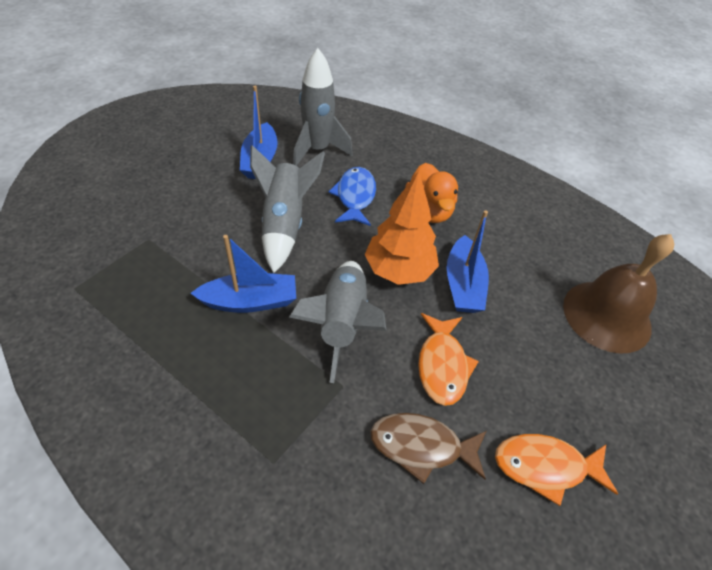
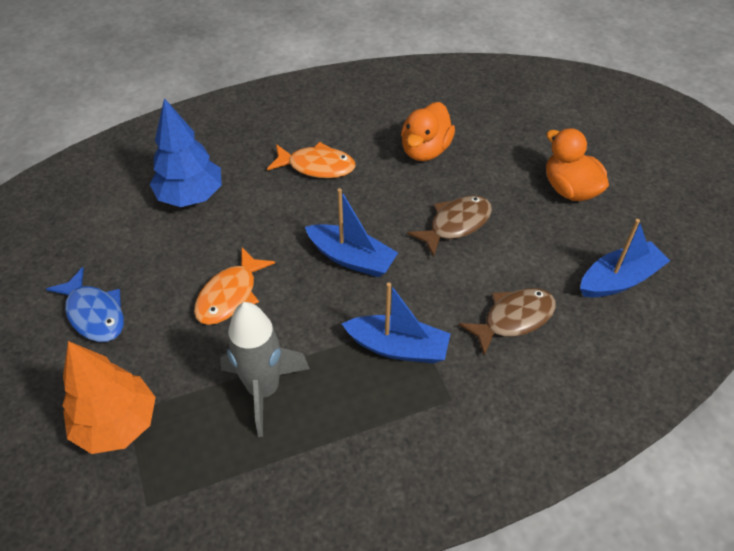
blue tree: 0 -> 1
brown bell: 1 -> 0
brown fish: 1 -> 2
grey rocket: 3 -> 1
orange duck: 1 -> 2

